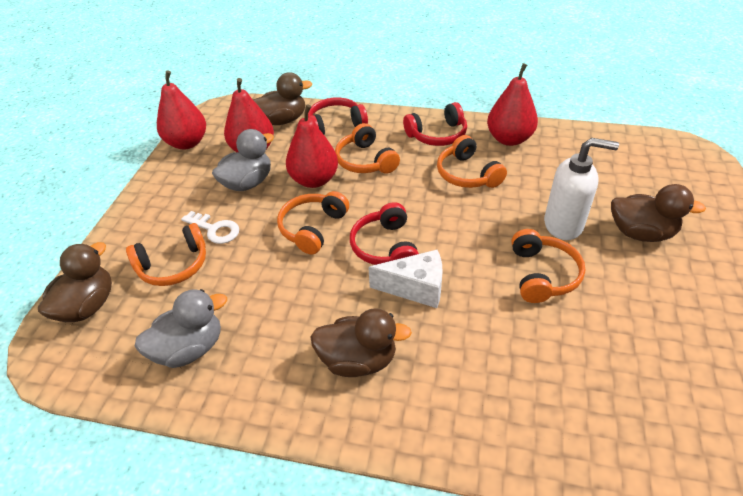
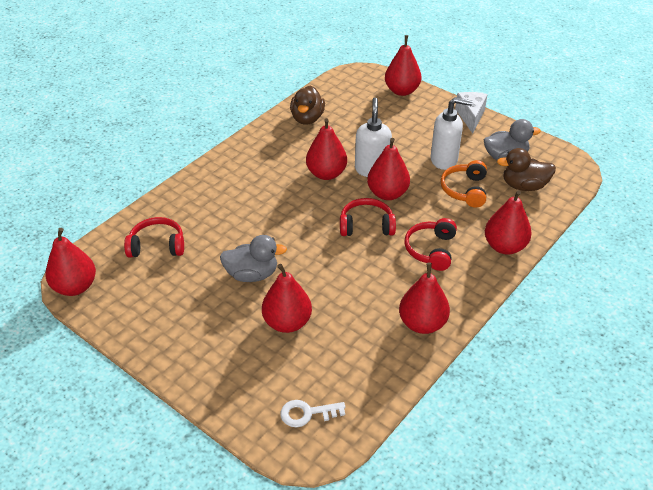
brown duck: 4 -> 2
orange headphones: 5 -> 1
red pear: 4 -> 7
white soap dispenser: 1 -> 2

